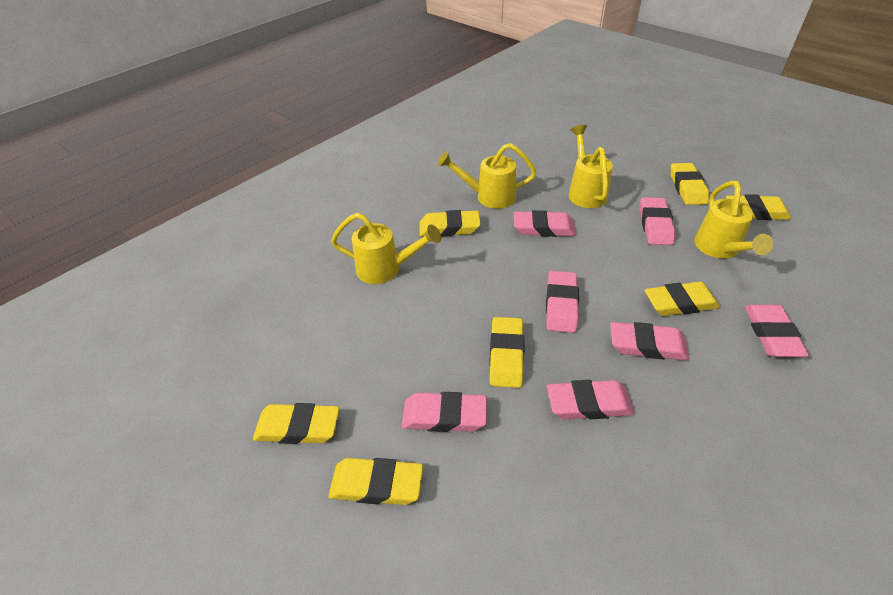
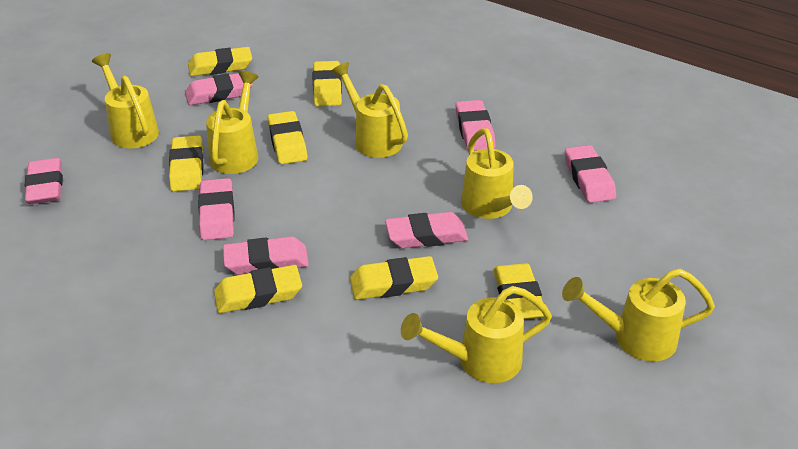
yellow watering can: 4 -> 6

